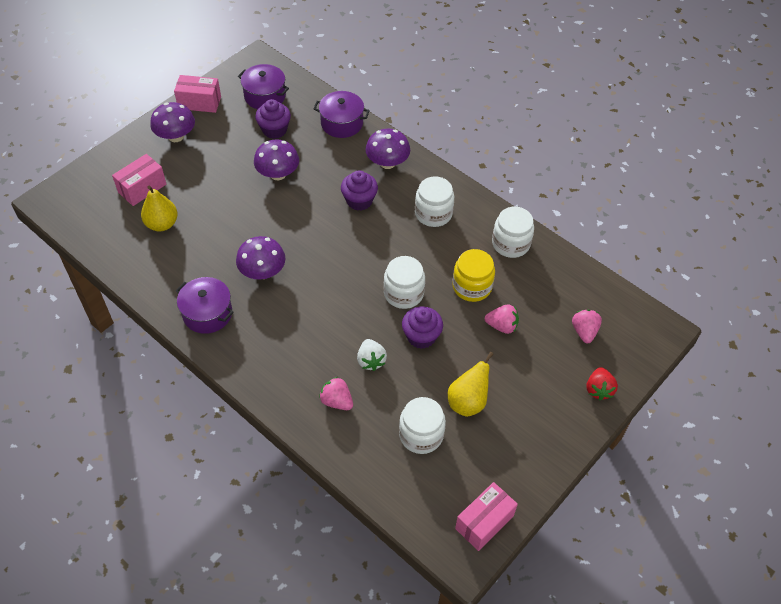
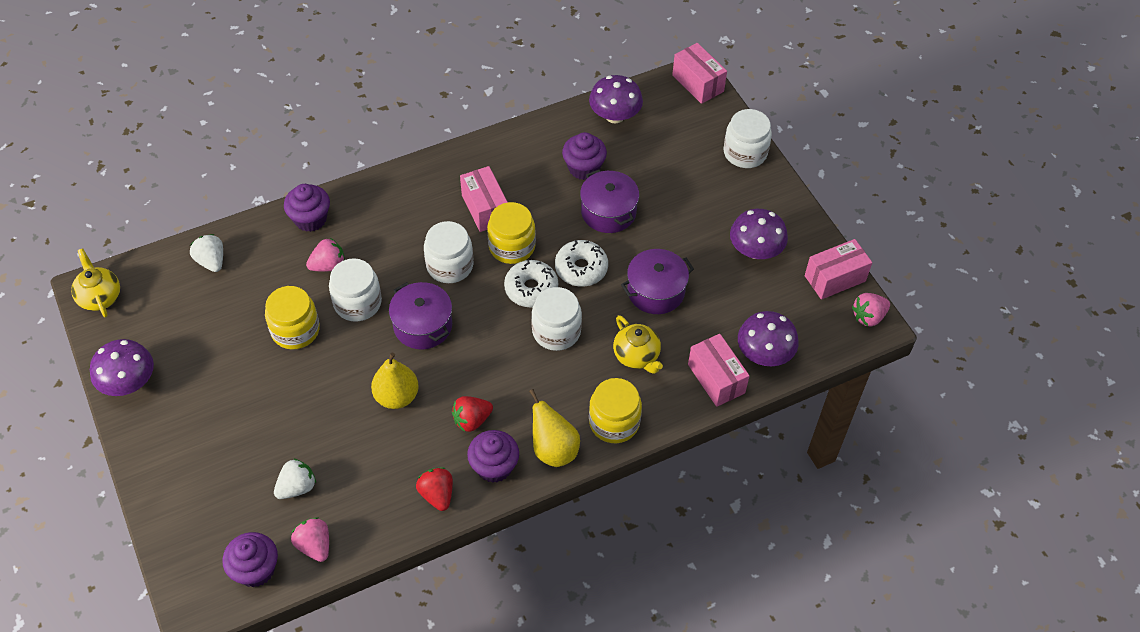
pink box: 3 -> 4
purple cupcake: 3 -> 4
red strawberry: 1 -> 2
white donut: 0 -> 2
white strawberry: 1 -> 2
yellow jar: 1 -> 3
yellow teapot: 0 -> 2

